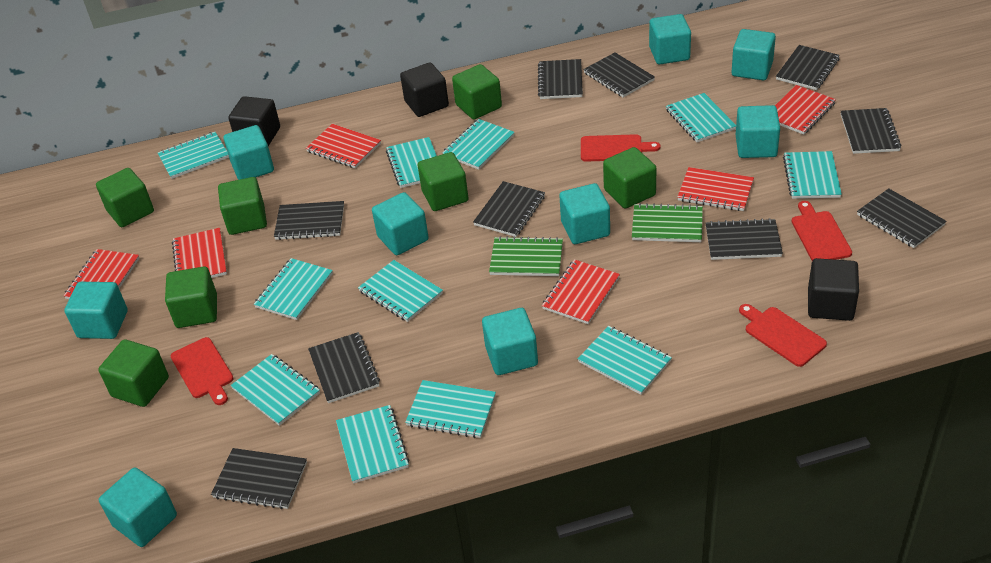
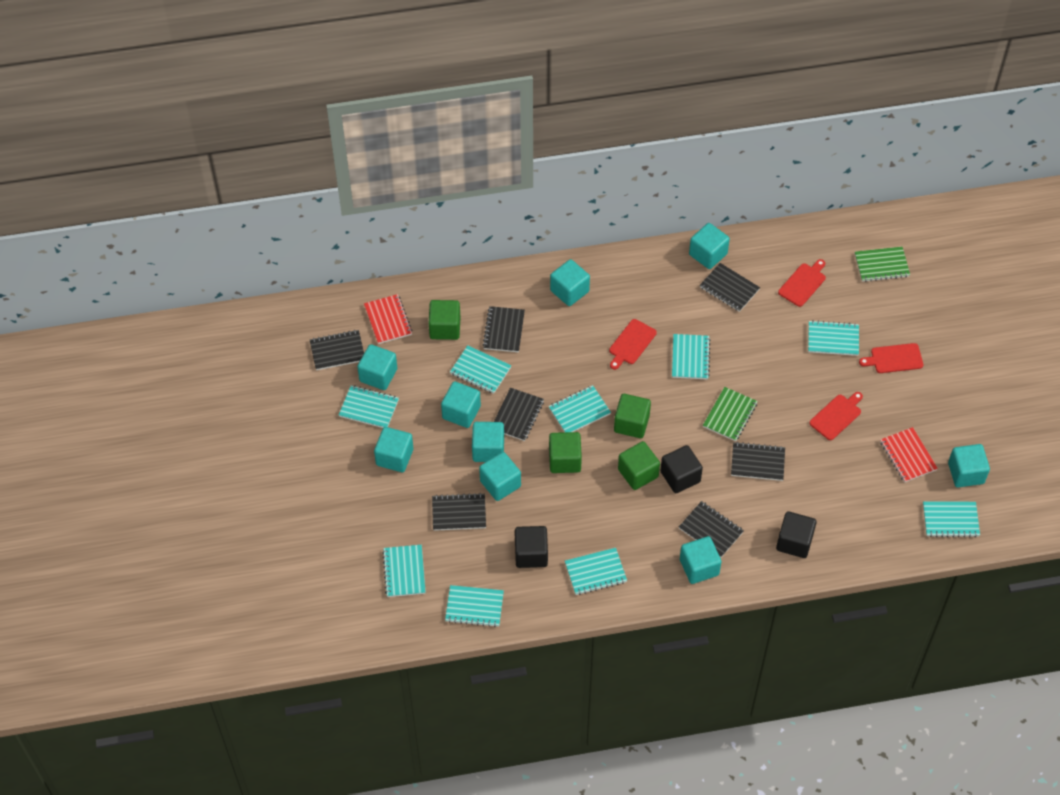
black notebook: 10 -> 7
green cube: 7 -> 4
red notebook: 6 -> 2
turquoise notebook: 11 -> 9

